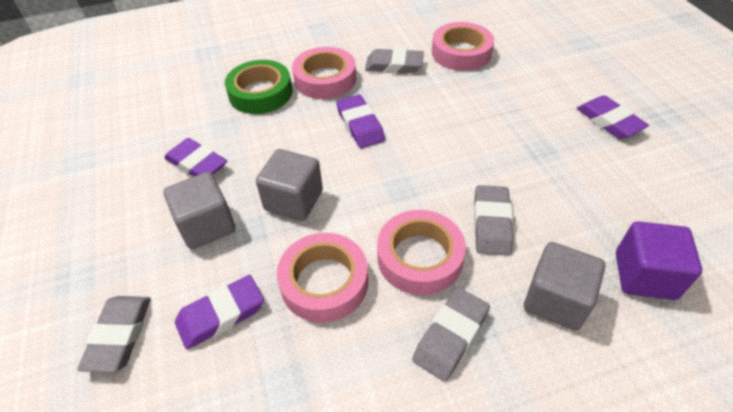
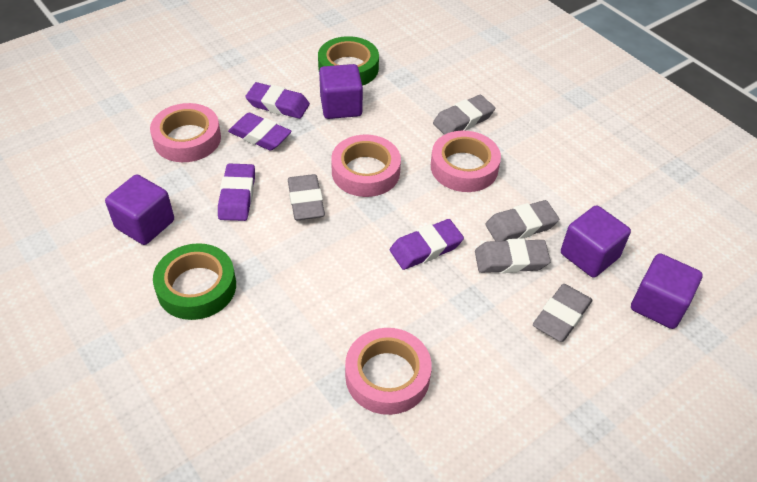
green tape: 1 -> 2
grey cube: 3 -> 0
grey eraser: 4 -> 5
purple cube: 1 -> 4

